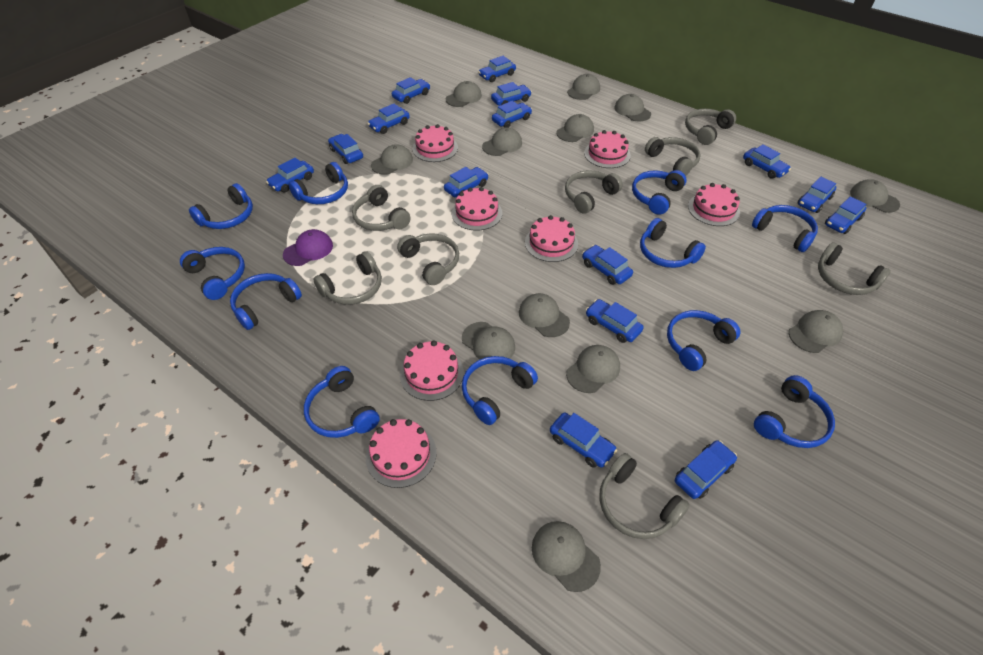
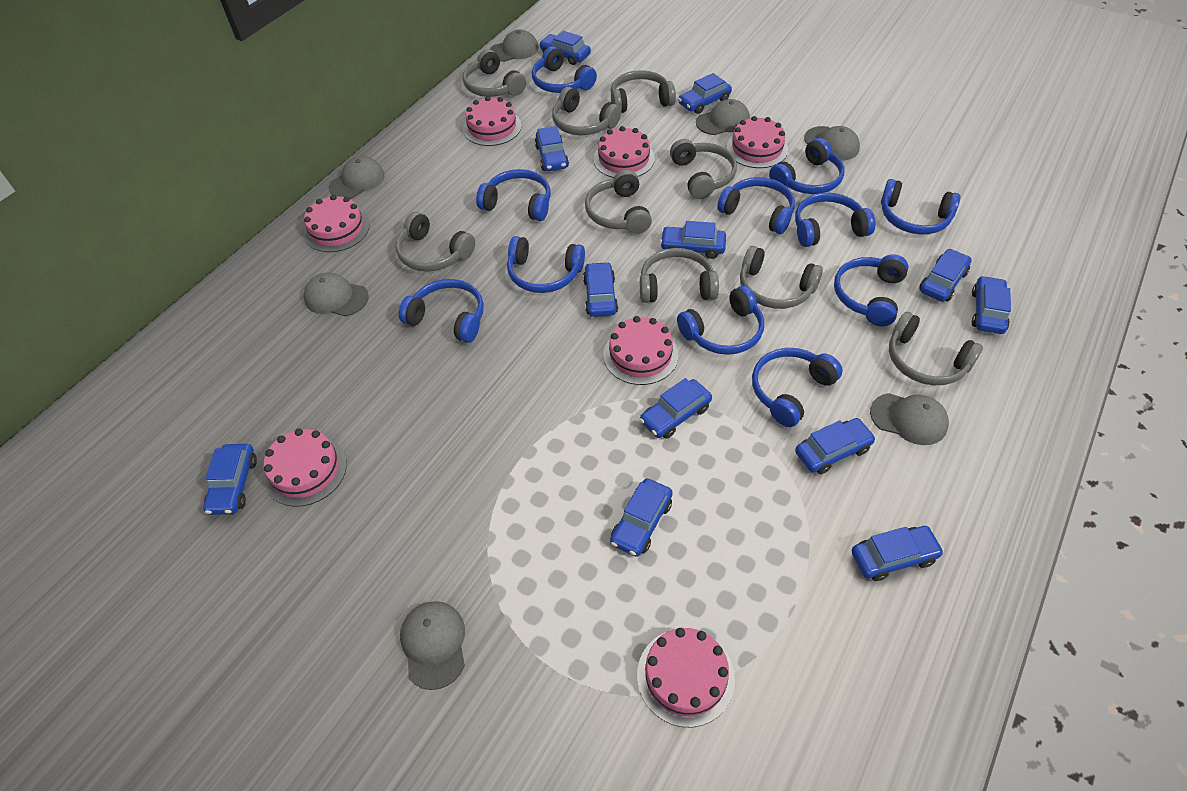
blue car: 15 -> 12
grey cap: 12 -> 7
grey headphones: 8 -> 9
purple cap: 1 -> 0

